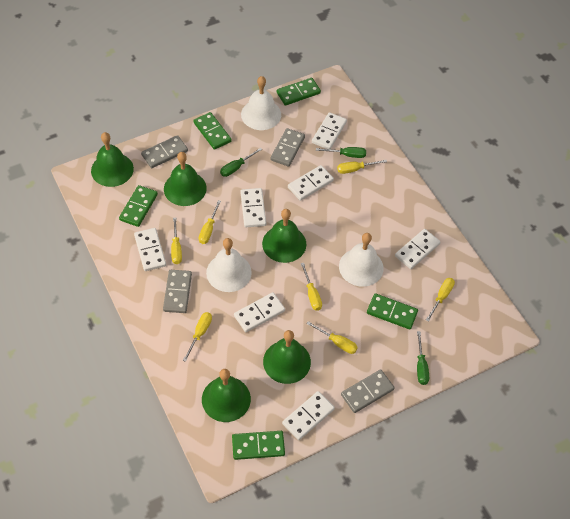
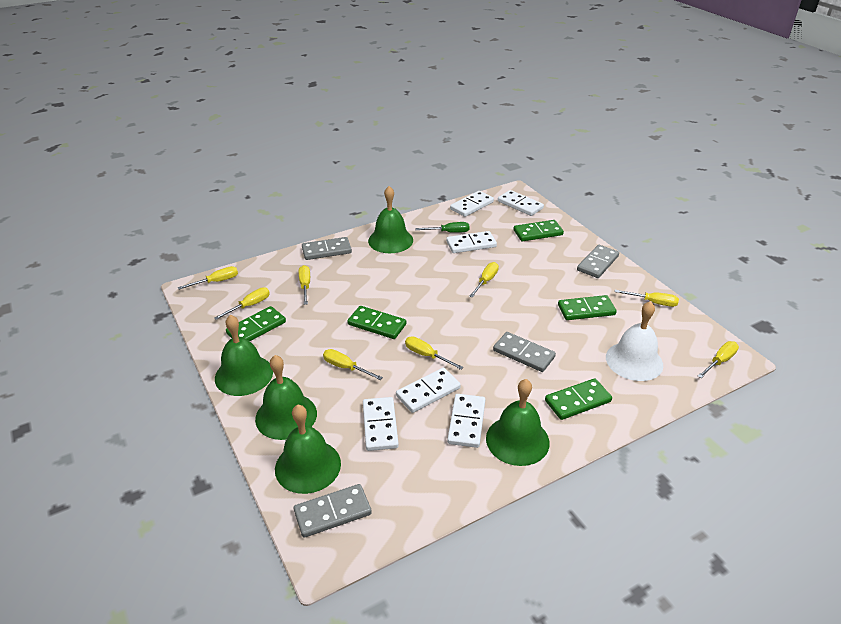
green screwdriver: 3 -> 1
white bell: 3 -> 1
white domino: 7 -> 6
yellow screwdriver: 7 -> 8

